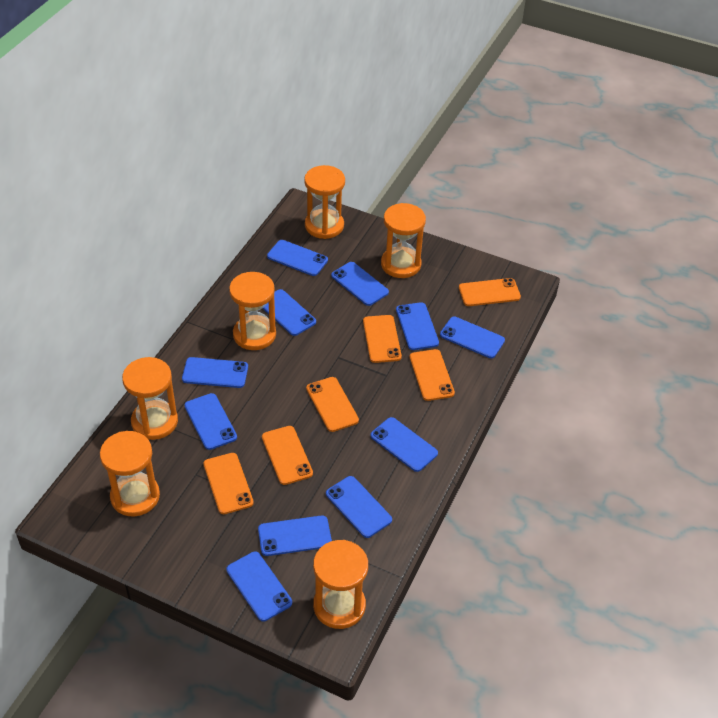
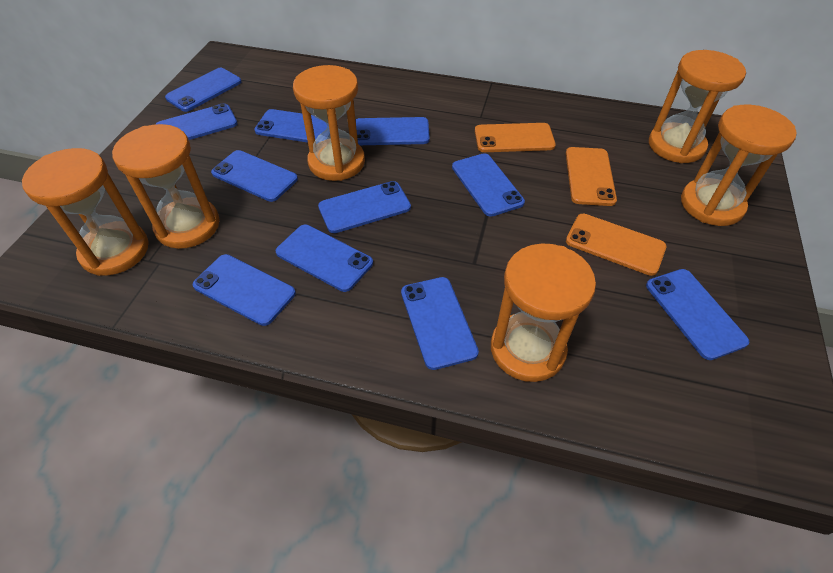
orange phone: 6 -> 3

